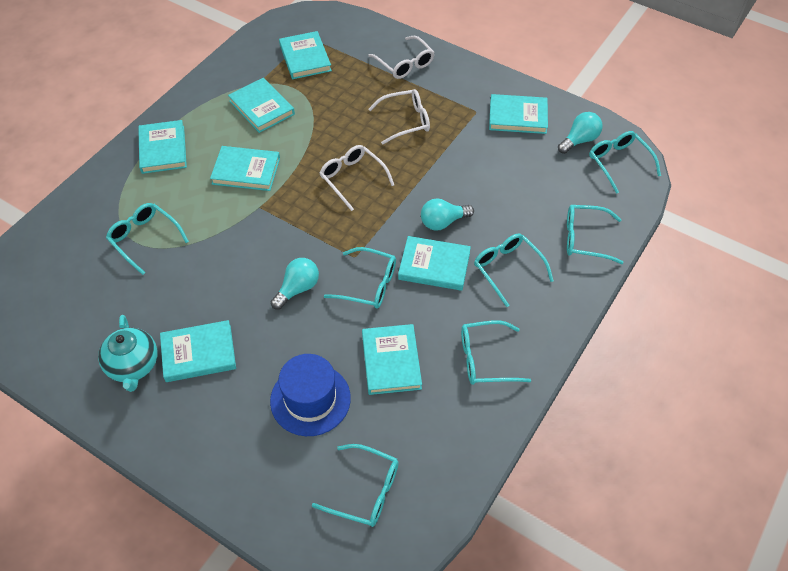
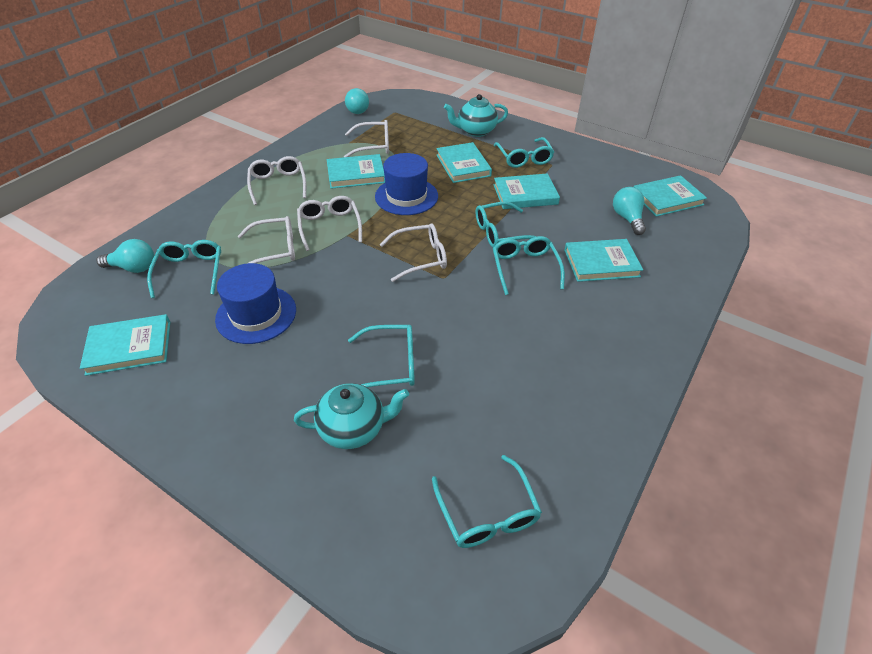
blue hat: 1 -> 2
turquoise book: 8 -> 6
turquoise glasses: 7 -> 6
turquoise teapot: 1 -> 2
white glasses: 3 -> 5

